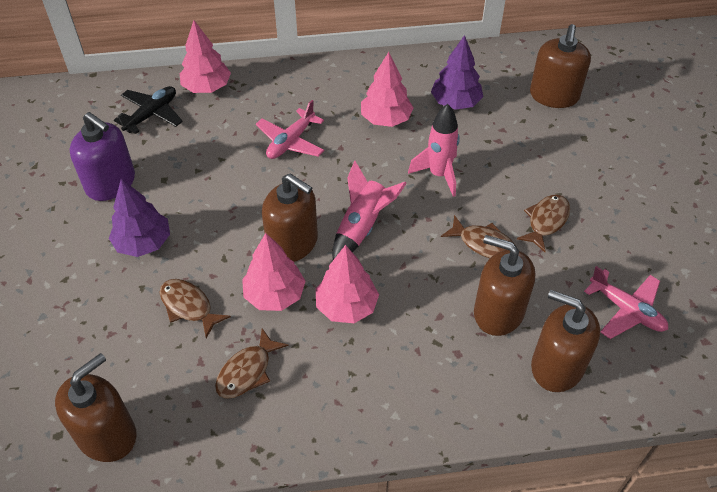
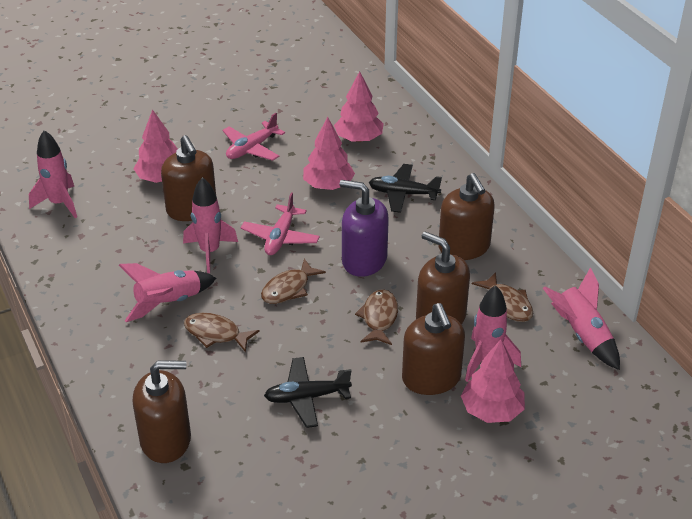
black plane: 1 -> 2
pink rocket: 2 -> 5
purple tree: 2 -> 0

